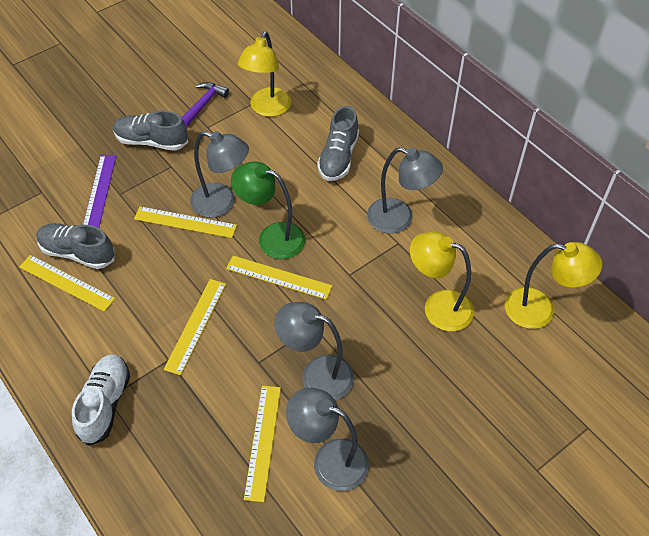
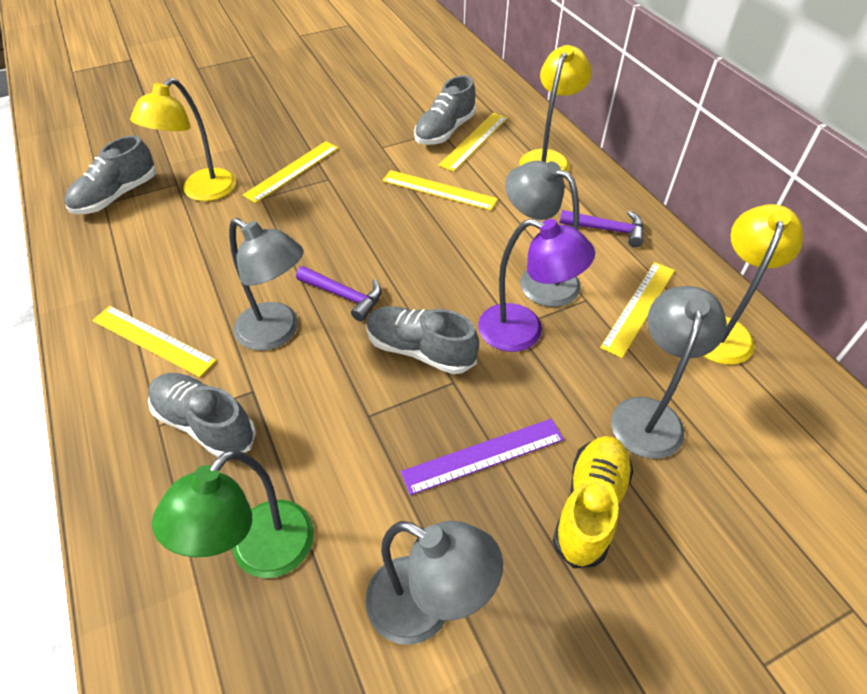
grey shoe: 3 -> 4
purple hammer: 1 -> 2
purple lamp: 0 -> 1
white shoe: 1 -> 0
yellow shoe: 0 -> 1

